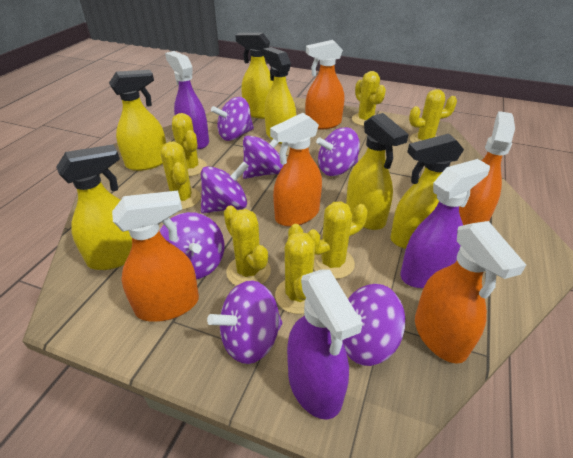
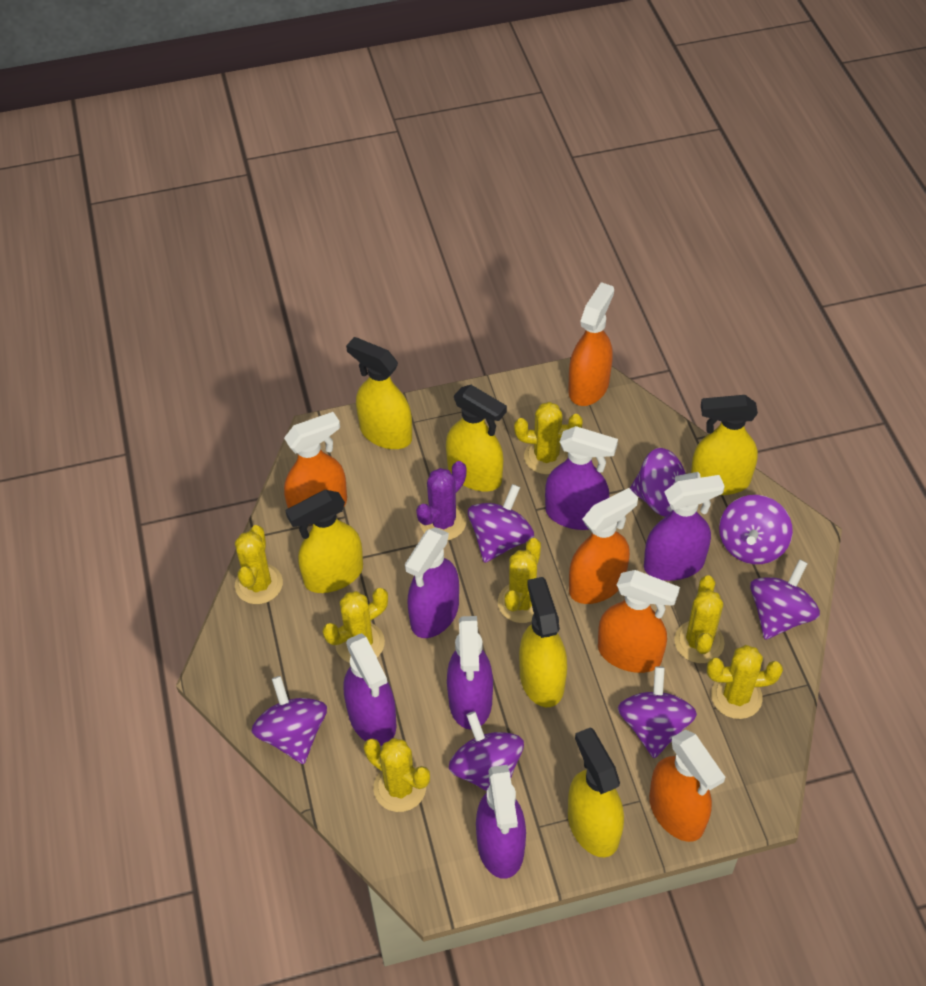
purple cactus: 0 -> 1
purple spray bottle: 3 -> 6

